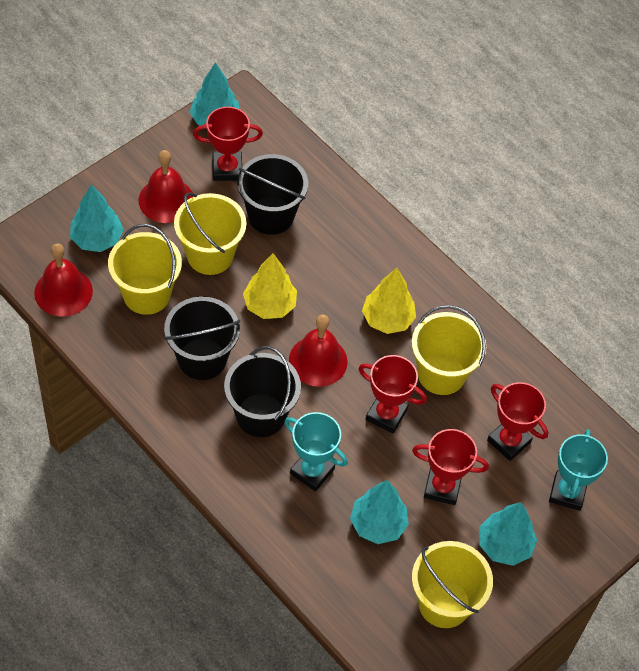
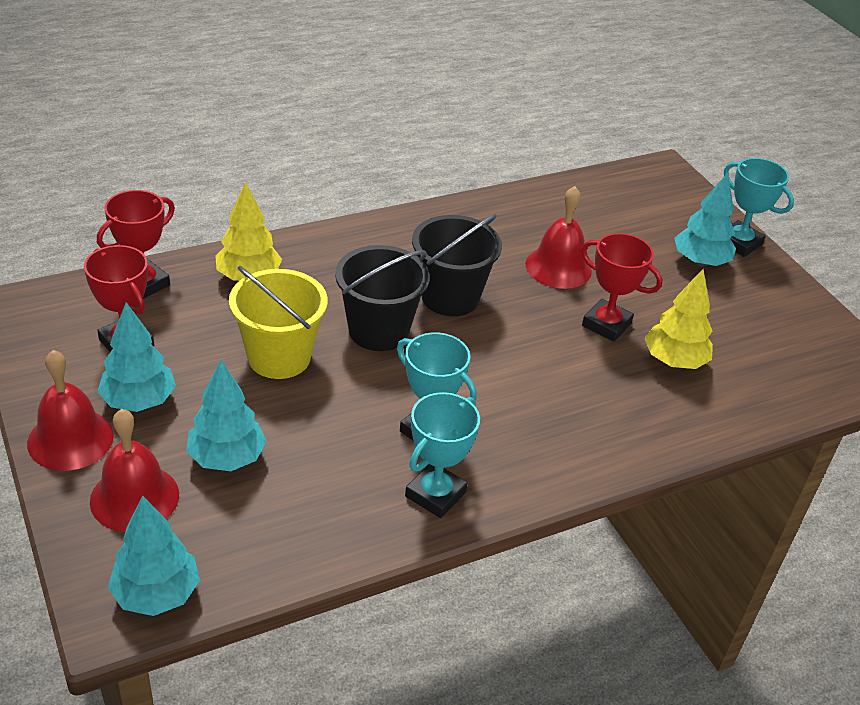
black bucket: 3 -> 2
red trophy: 4 -> 3
turquoise trophy: 2 -> 3
yellow bucket: 4 -> 1

